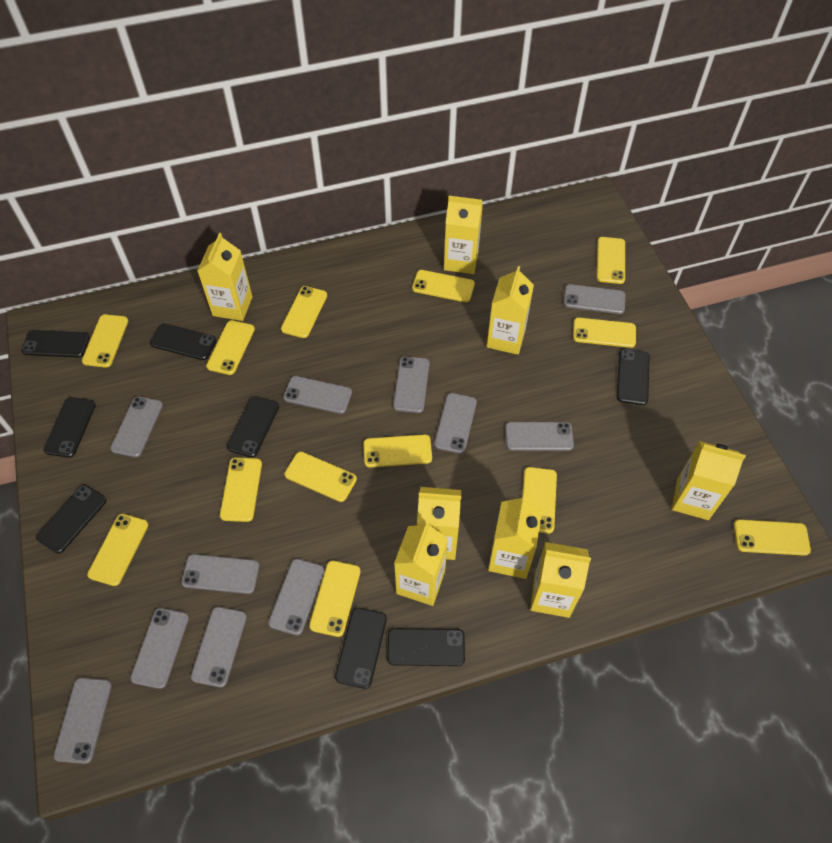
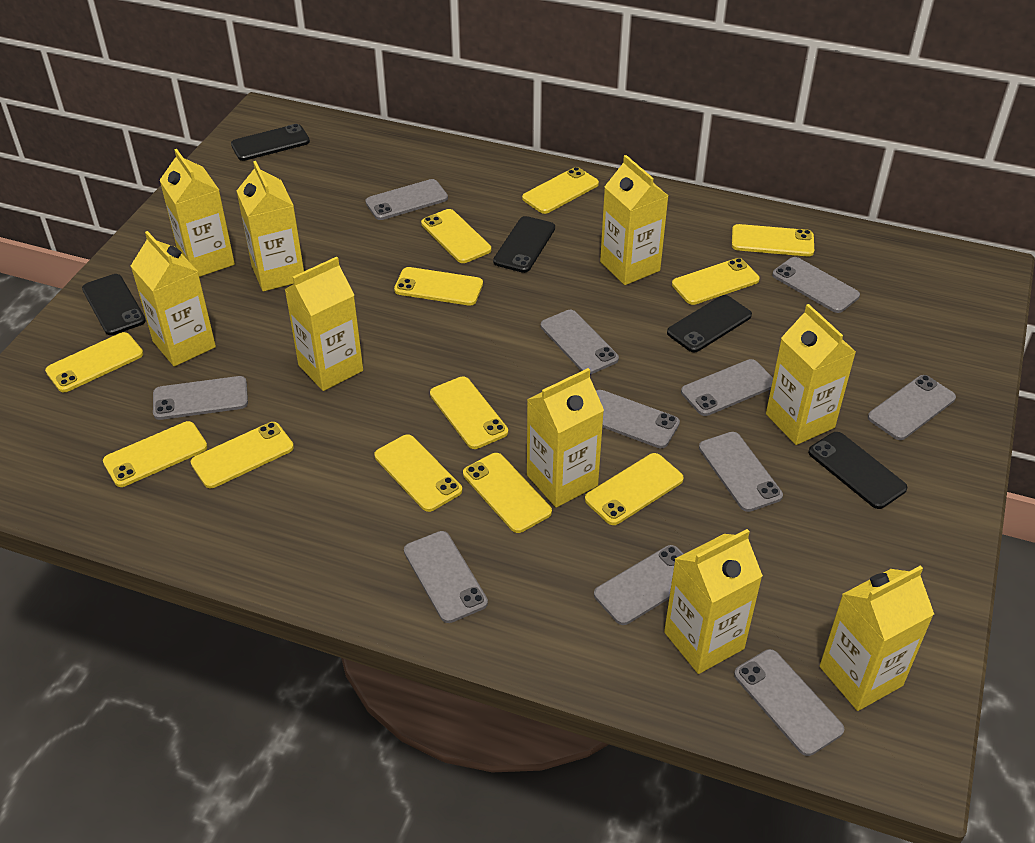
black phone: 8 -> 5
yellow carton: 8 -> 9
yellow phone: 13 -> 12

